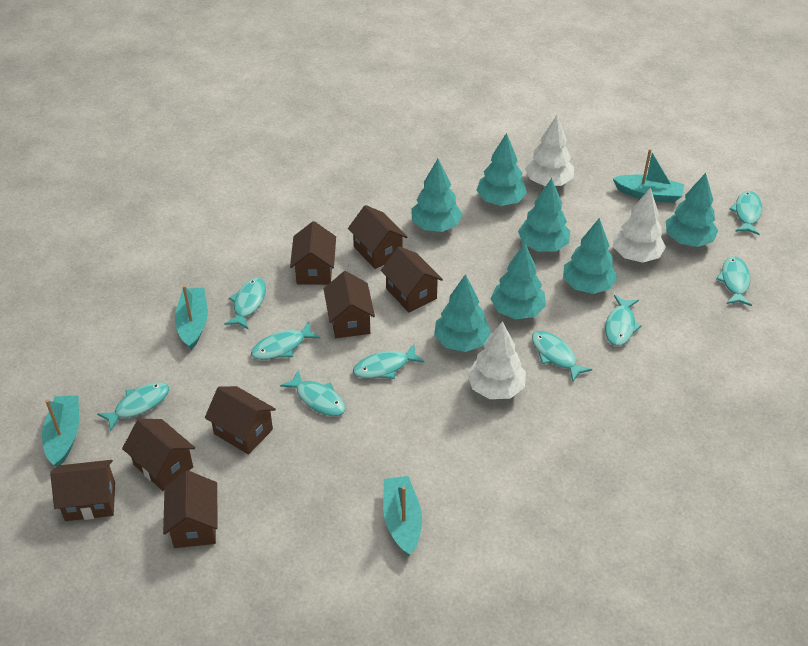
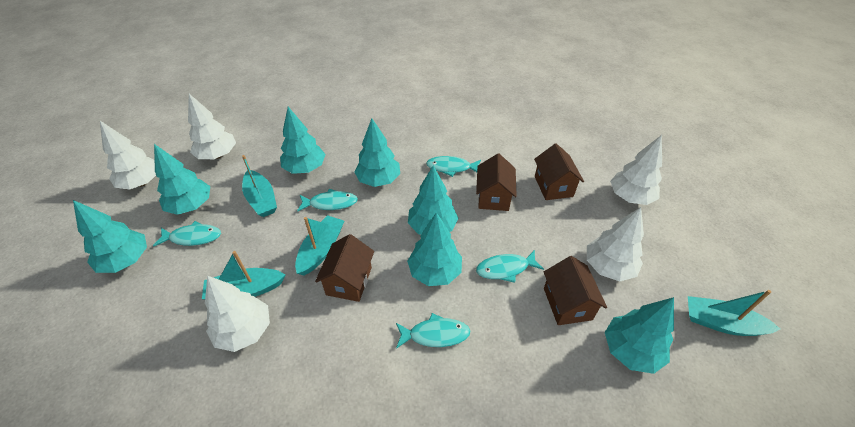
brown house: 8 -> 4
turquoise fish: 9 -> 5
white tree: 3 -> 5

